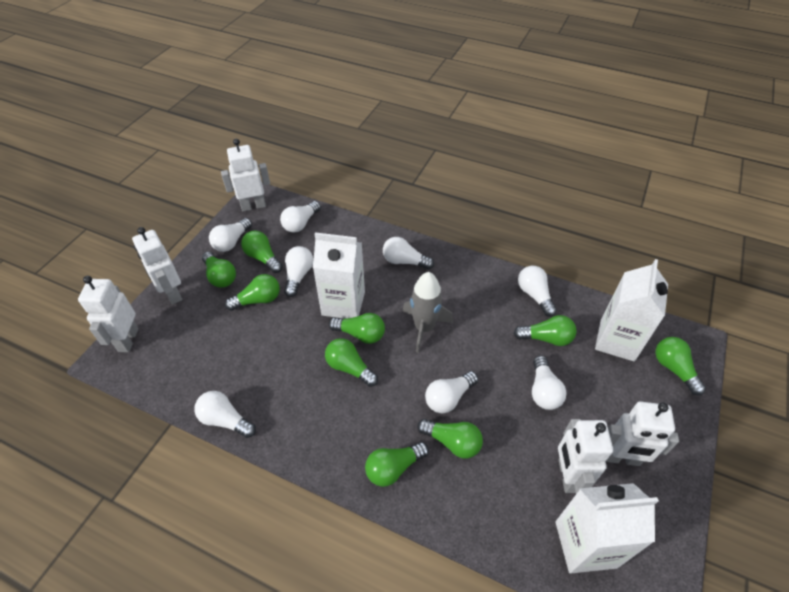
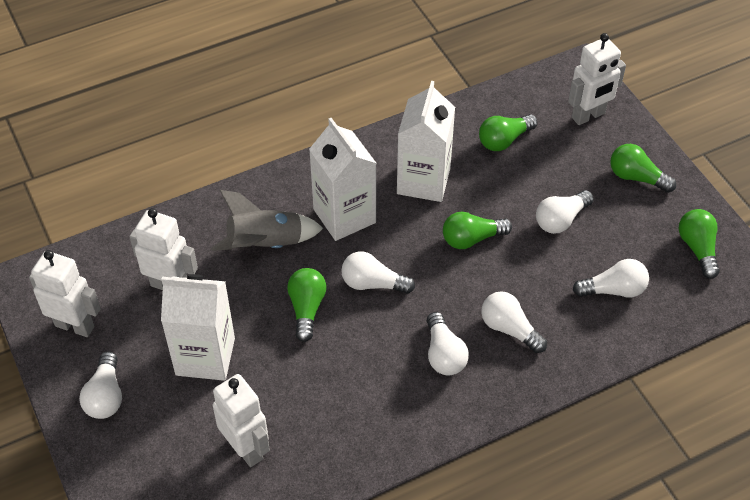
green light bulb: 9 -> 5
white light bulb: 8 -> 6
white robot: 5 -> 4

